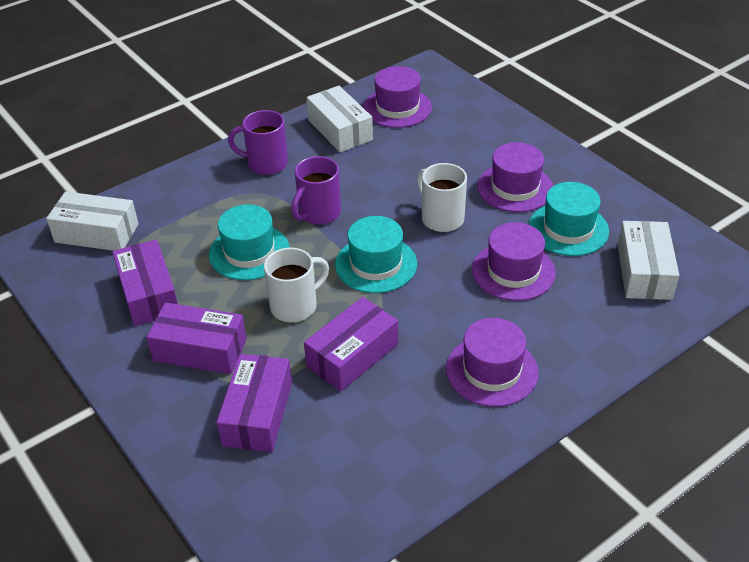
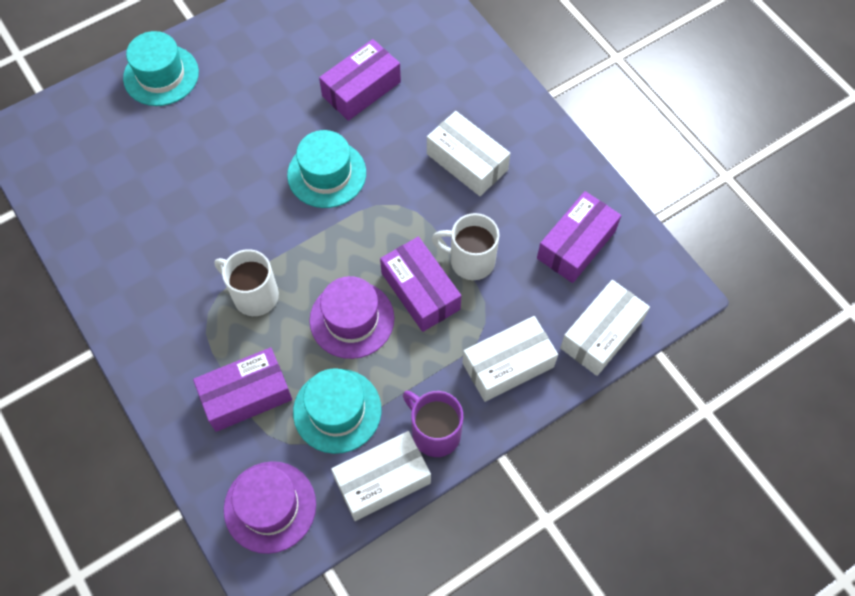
purple hat: 4 -> 2
purple mug: 2 -> 1
white box: 3 -> 4

